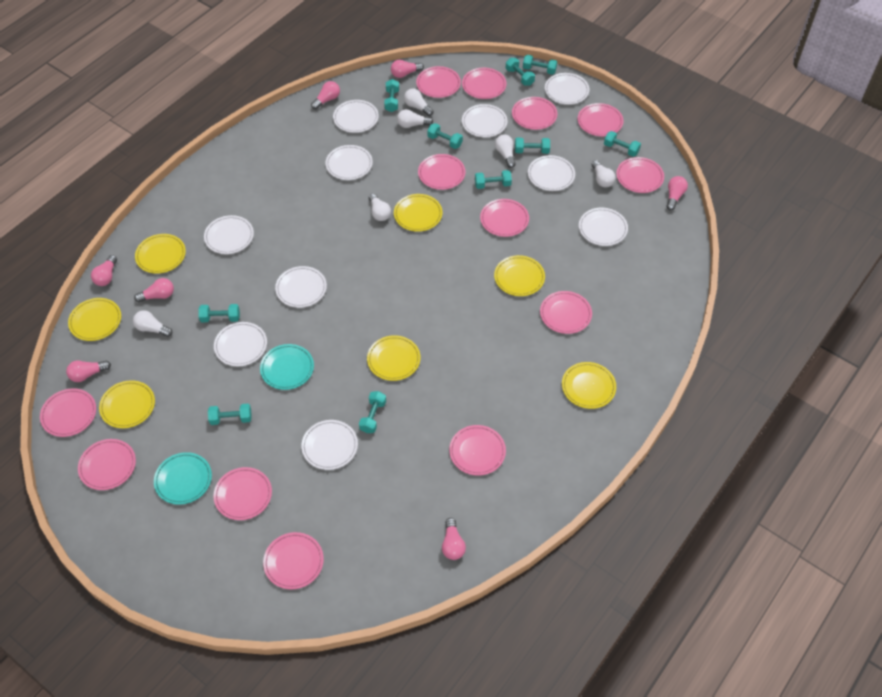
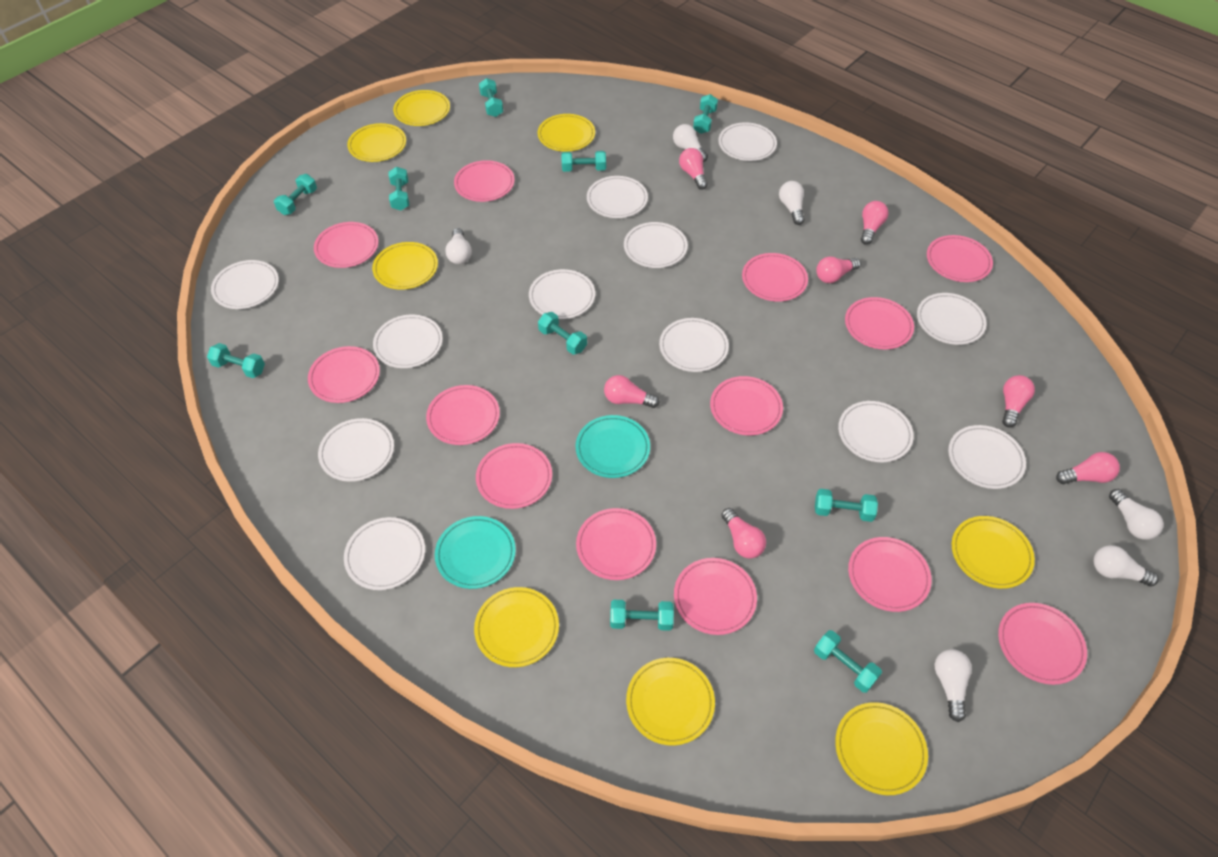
white plate: 10 -> 12
yellow plate: 7 -> 8

